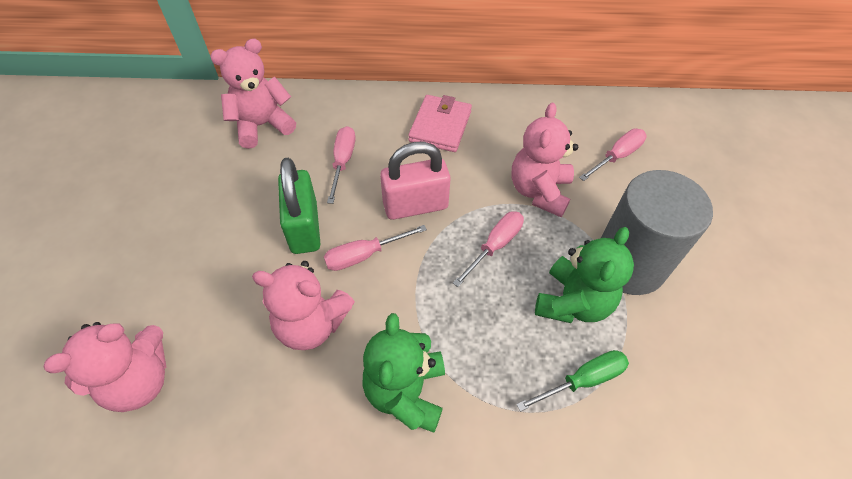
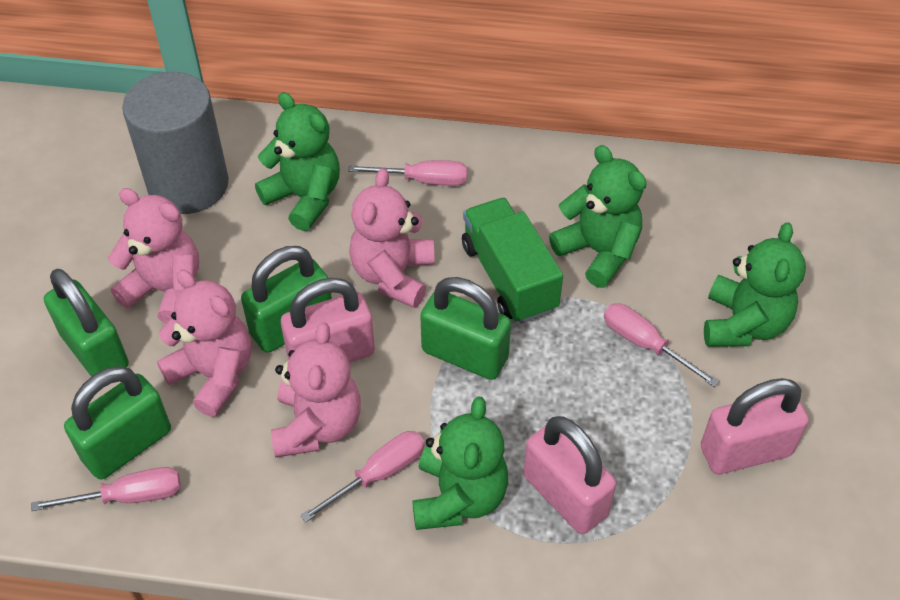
green padlock: 1 -> 4
green screwdriver: 1 -> 0
green teddy bear: 2 -> 4
green truck: 0 -> 1
pink padlock: 1 -> 3
pink wallet: 1 -> 0

